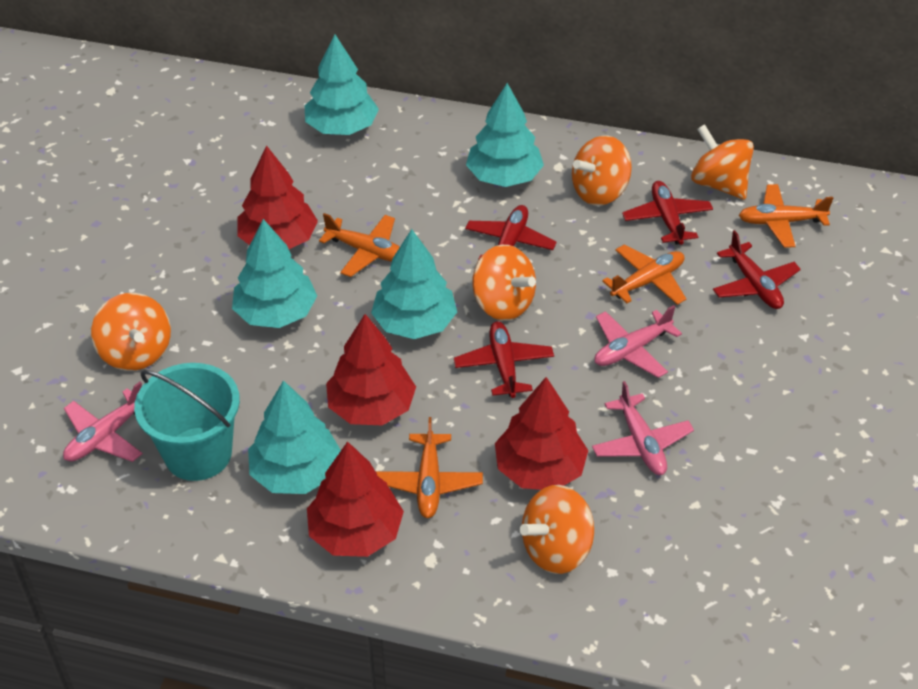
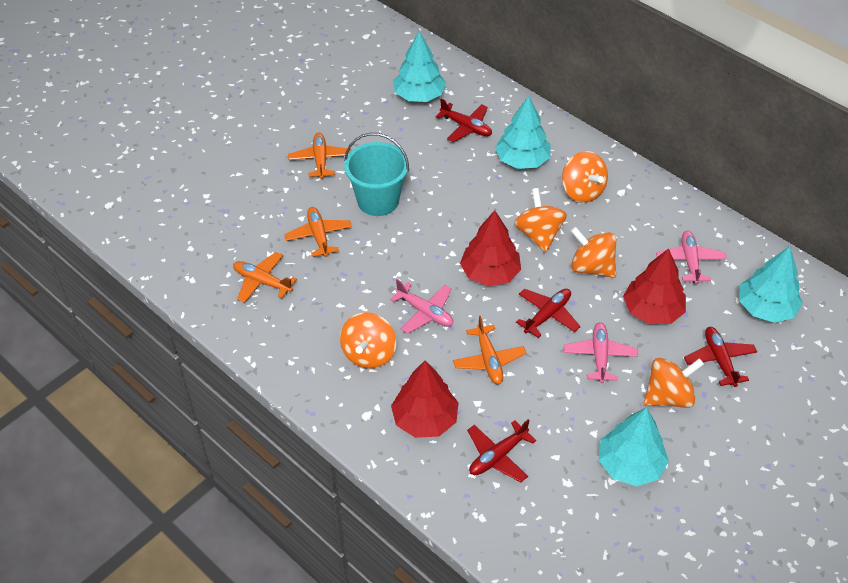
red tree: 4 -> 3
turquoise tree: 5 -> 4

